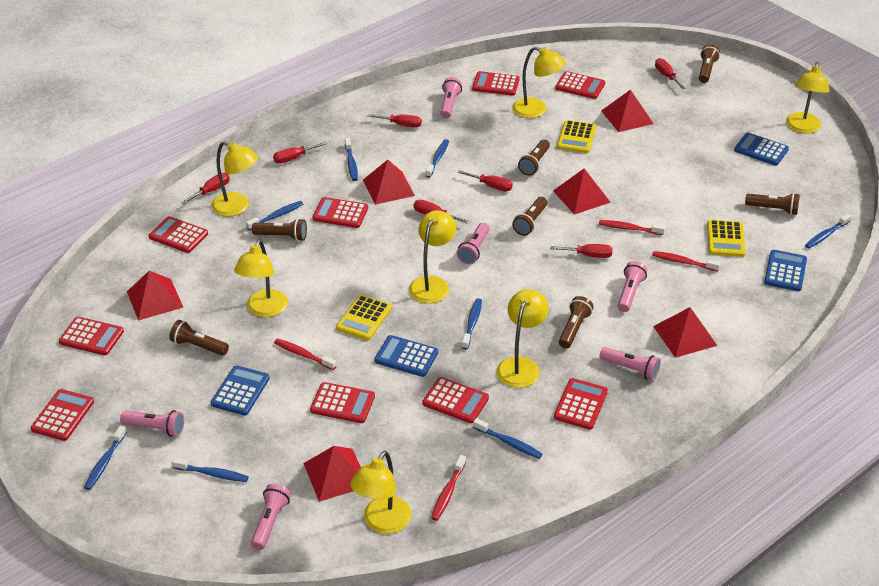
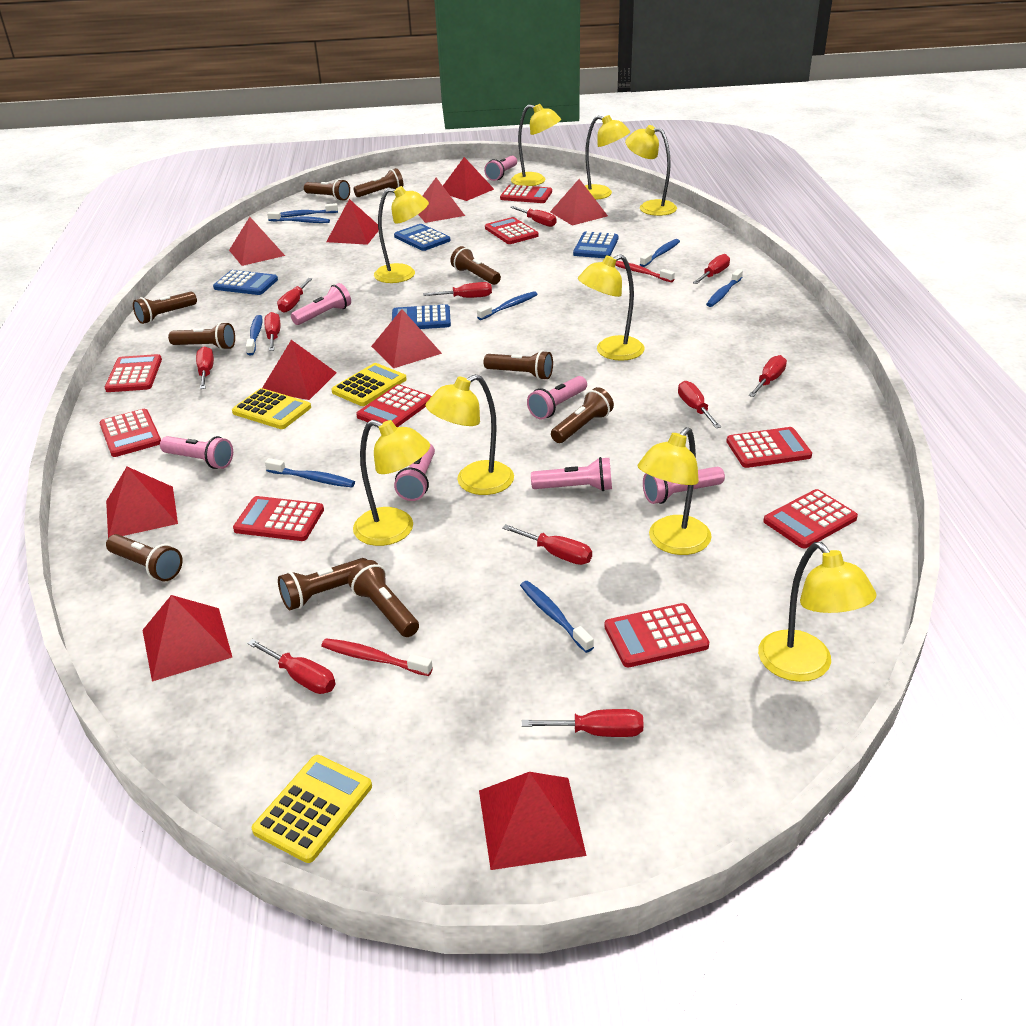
brown flashlight: 7 -> 10
pink flashlight: 6 -> 7
red pyramid: 6 -> 10
red screwdriver: 7 -> 11
red toothbrush: 4 -> 2
yellow lamp: 7 -> 9

